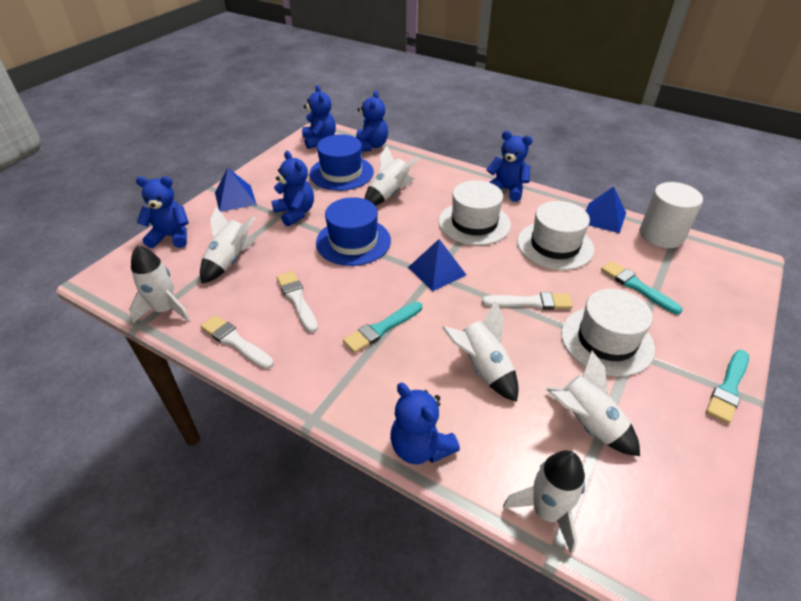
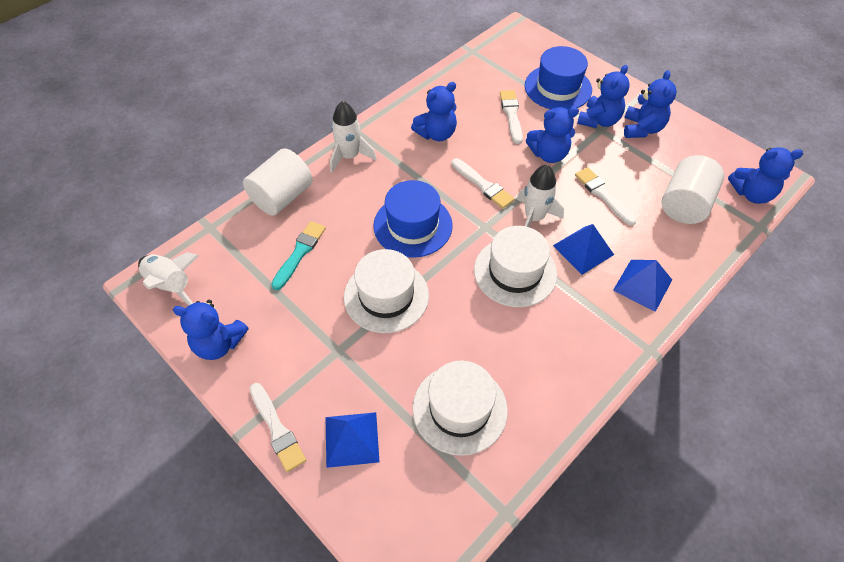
turquoise brush: 3 -> 1
white brush: 3 -> 4
white cylinder: 1 -> 2
white rocket: 6 -> 3

